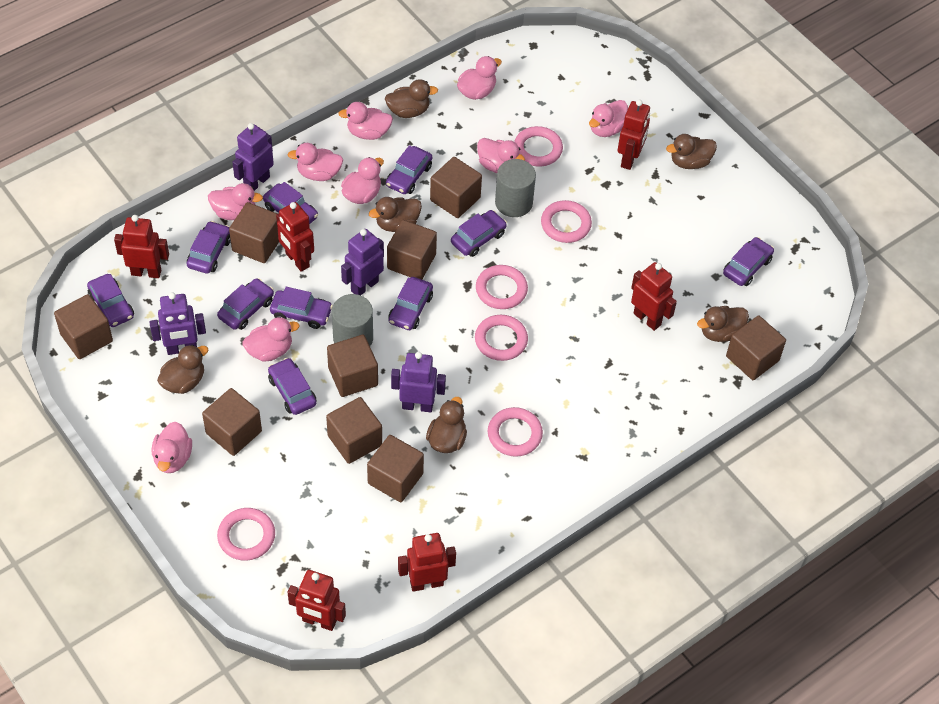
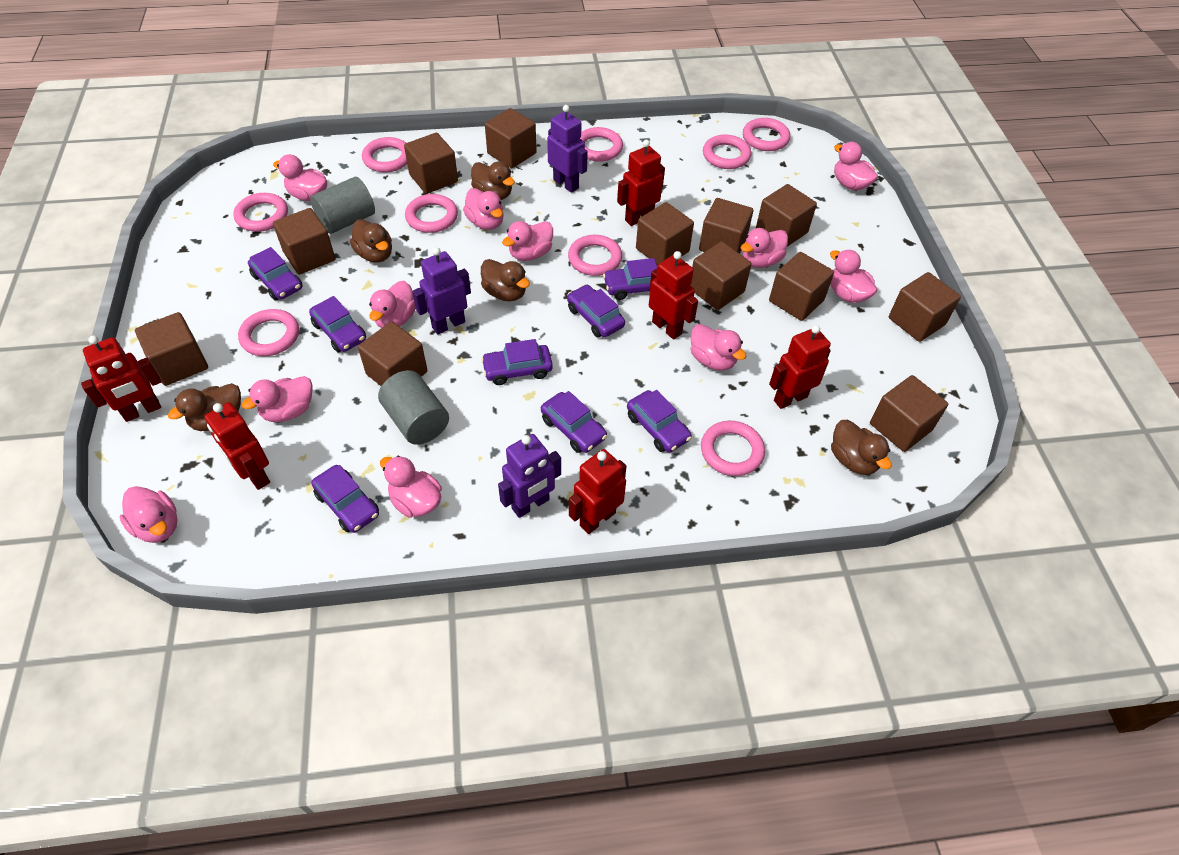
brown cube: 9 -> 12
brown duck: 6 -> 5
pink duck: 9 -> 11
pink ring: 6 -> 9
purple car: 10 -> 8
purple robot: 4 -> 3

